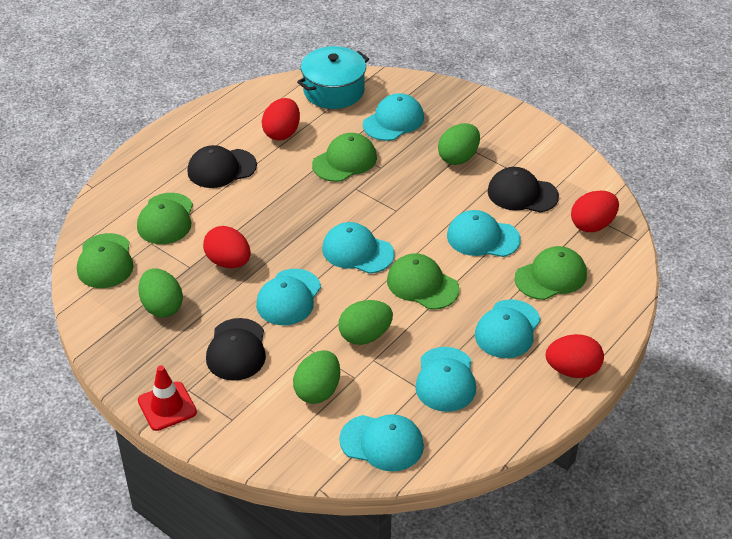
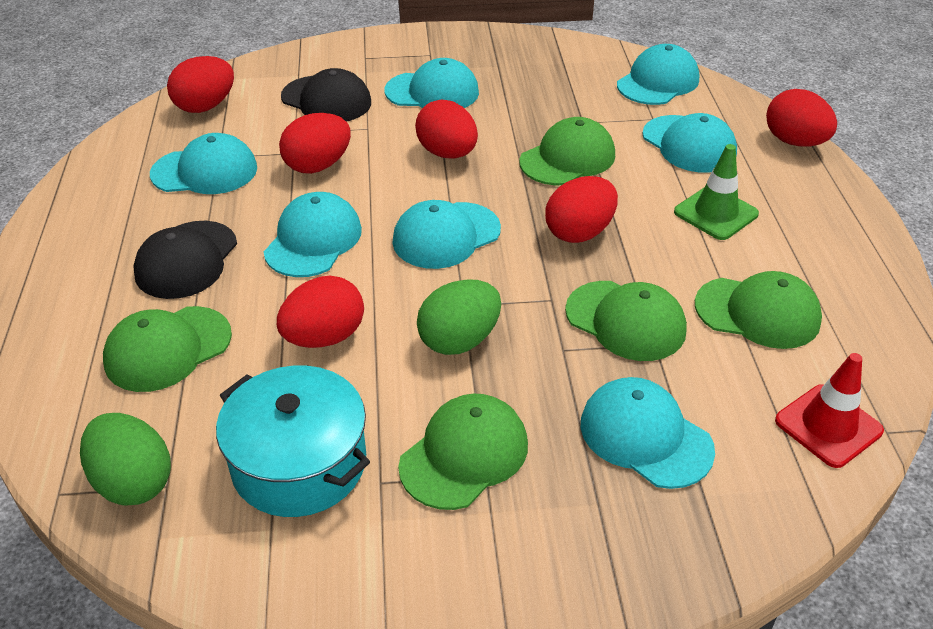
black cap: 3 -> 2
green egg: 4 -> 2
green traffic cone: 0 -> 1
red egg: 4 -> 6

